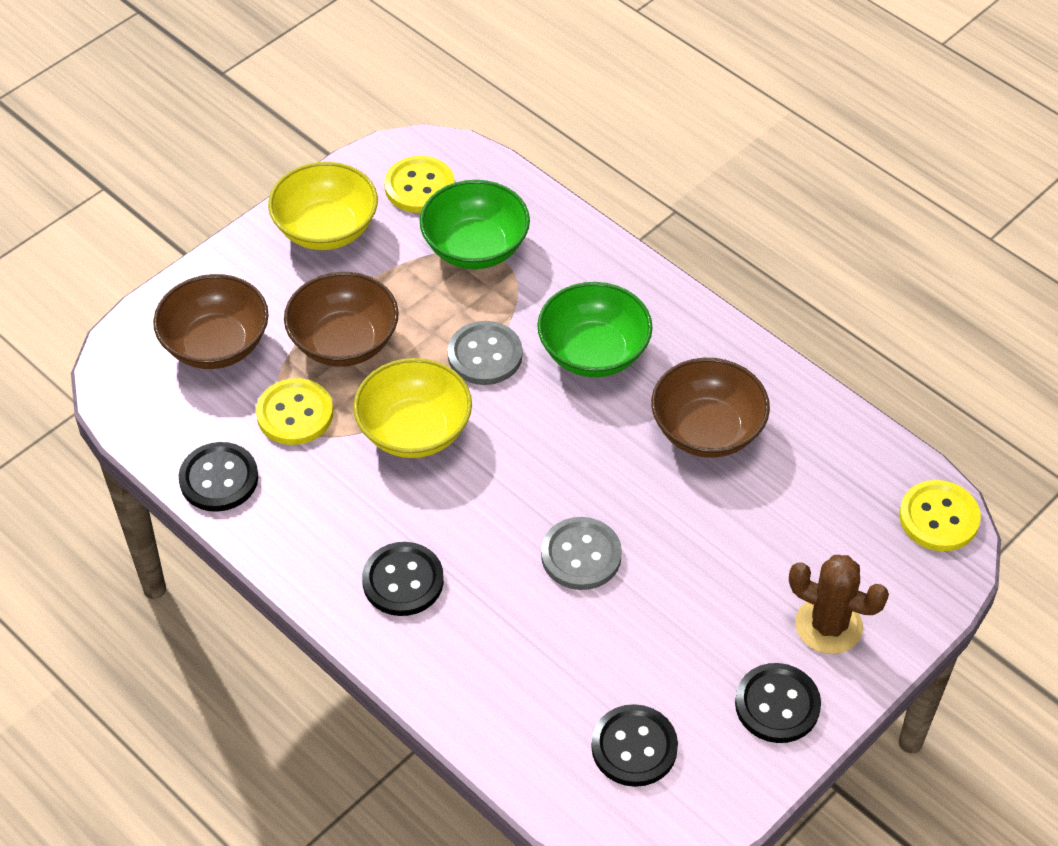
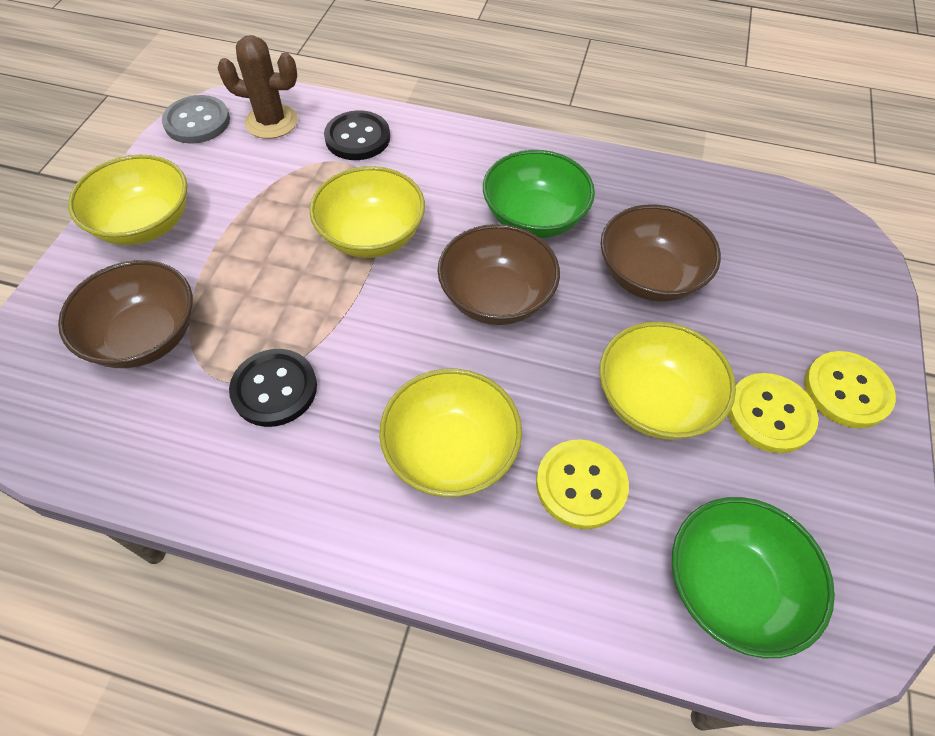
black button: 4 -> 2
grey button: 2 -> 1
yellow bowl: 2 -> 4

